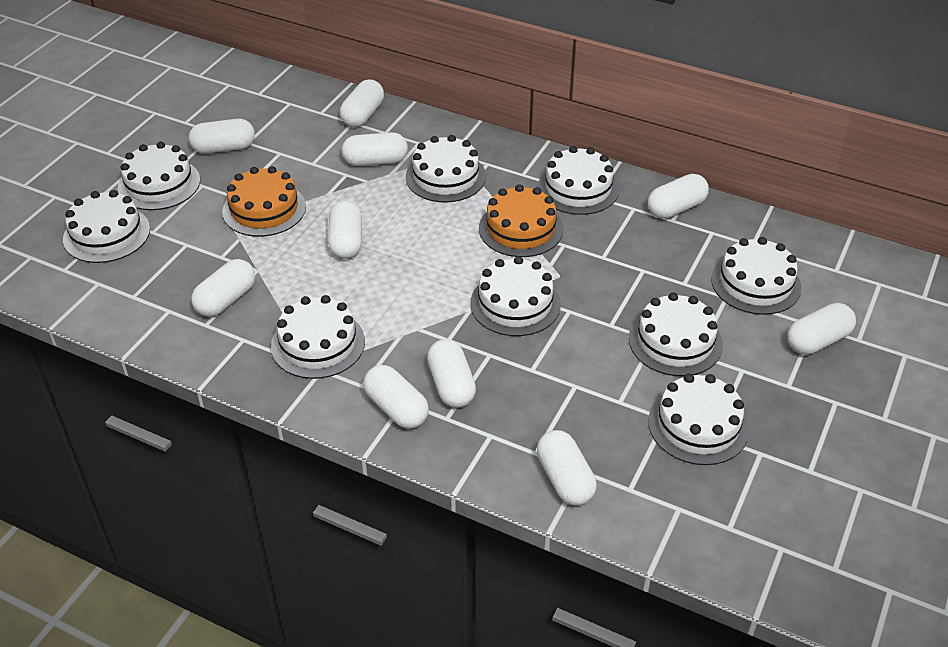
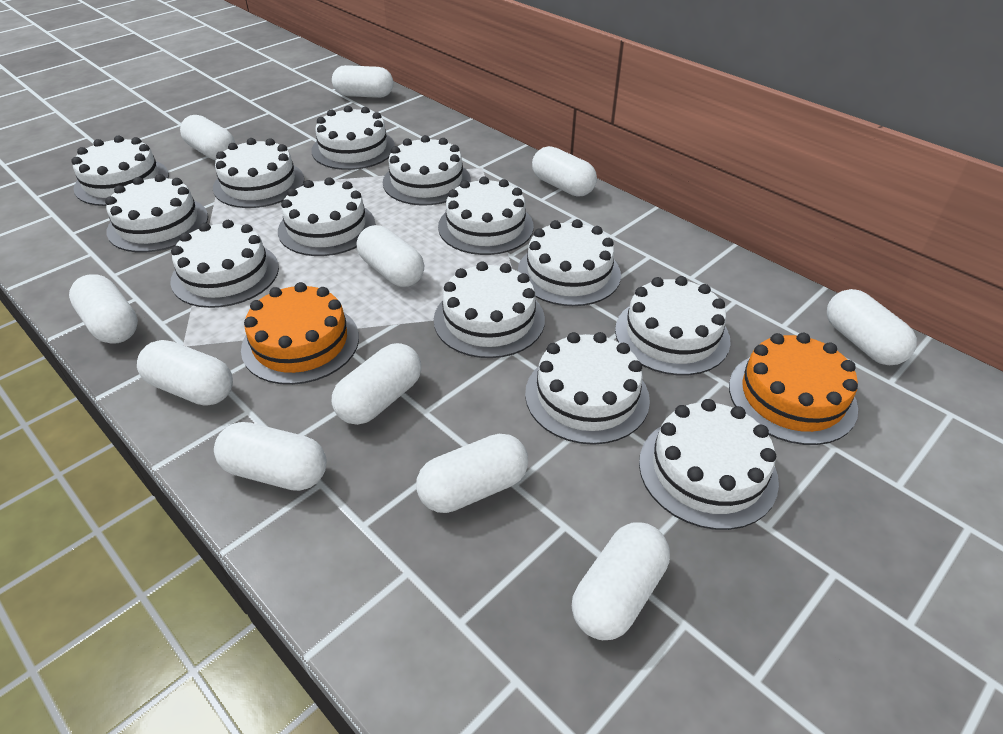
white cake: 9 -> 13
white capsule: 10 -> 11

